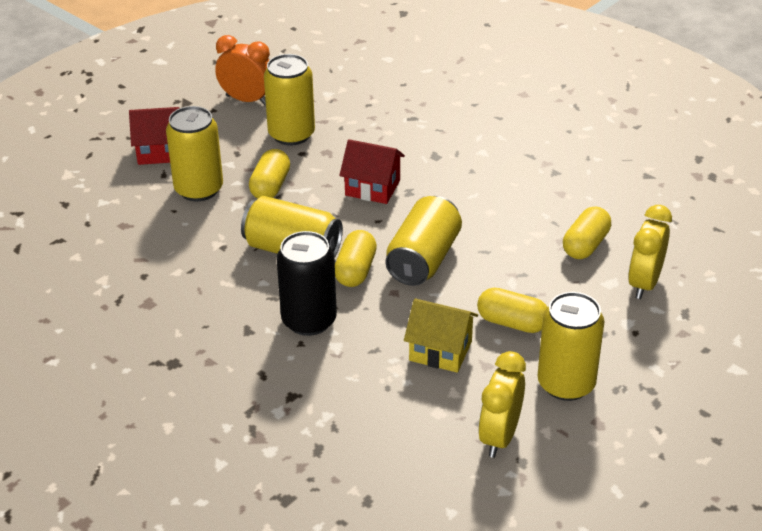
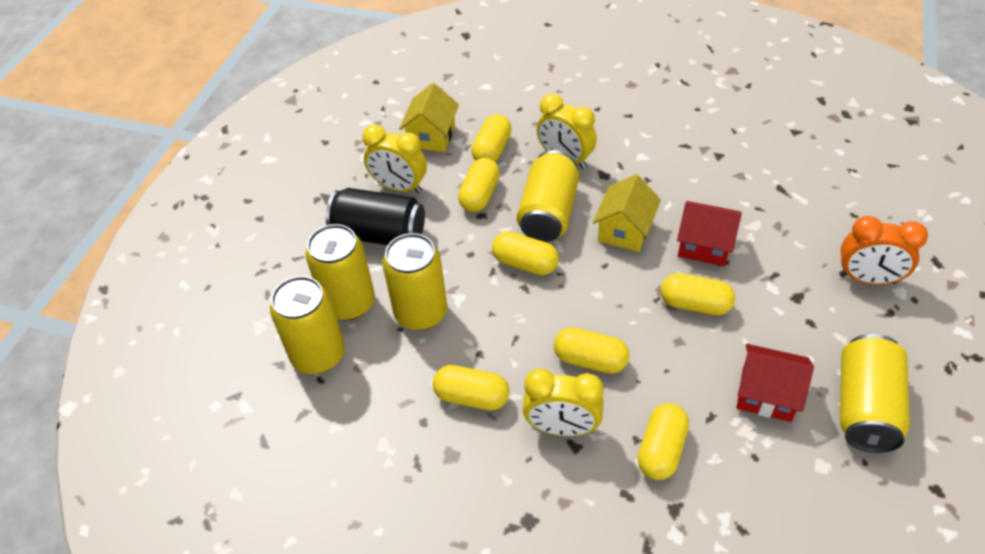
yellow capsule: 4 -> 7
yellow clock: 2 -> 3
yellow house: 1 -> 2

